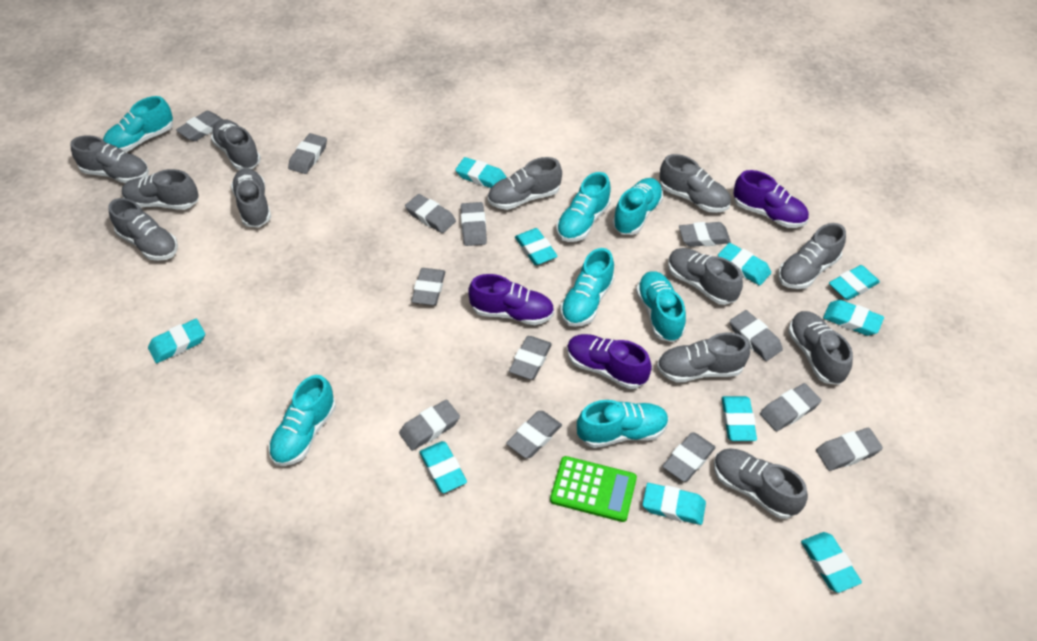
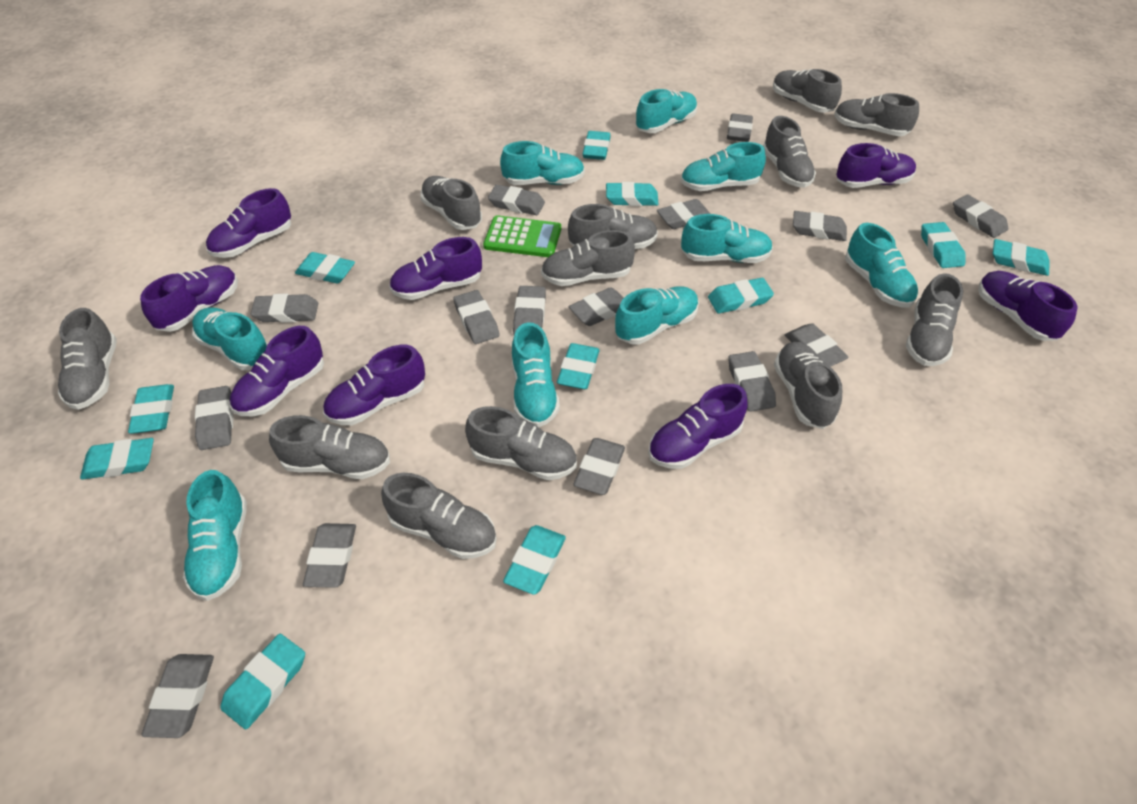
grey eraser: 13 -> 15
purple shoe: 3 -> 8
turquoise eraser: 10 -> 11
turquoise shoe: 7 -> 9

